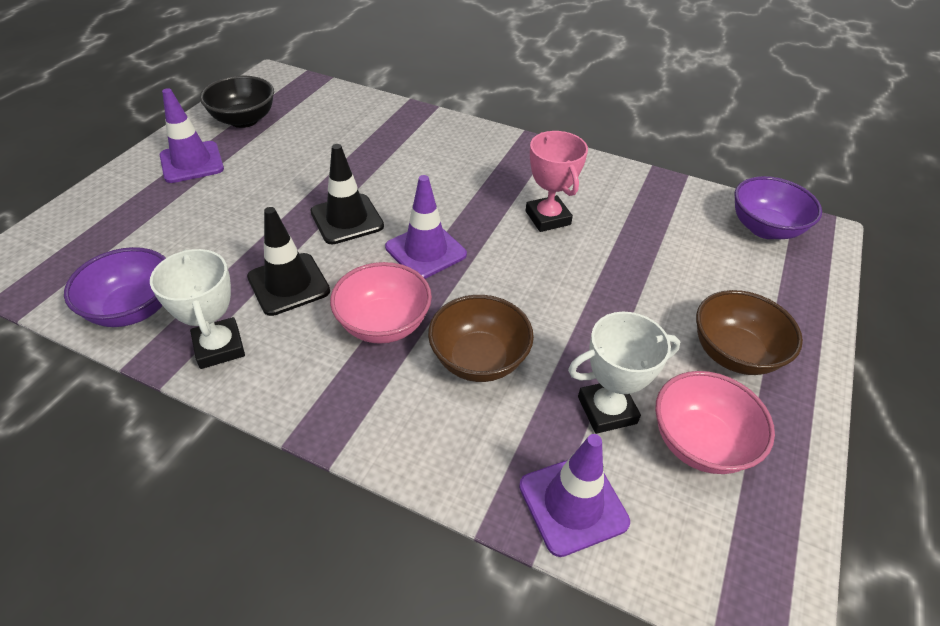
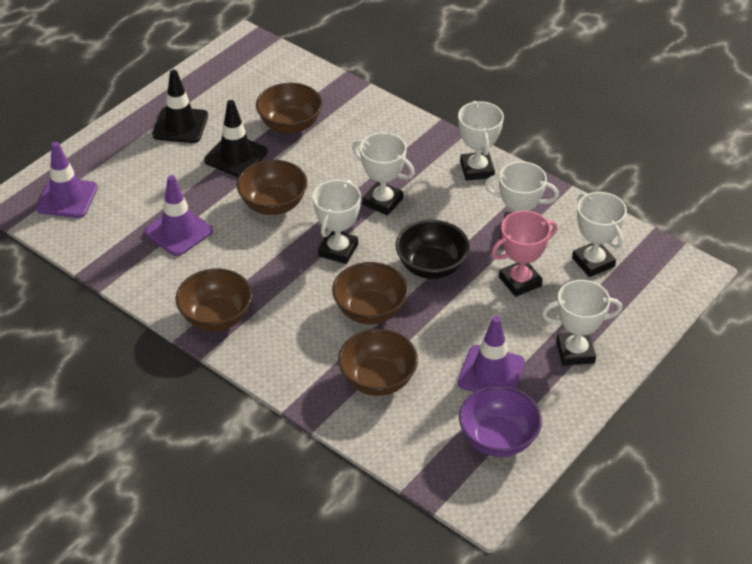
brown bowl: 2 -> 5
pink bowl: 2 -> 0
purple bowl: 2 -> 1
white trophy: 2 -> 6

